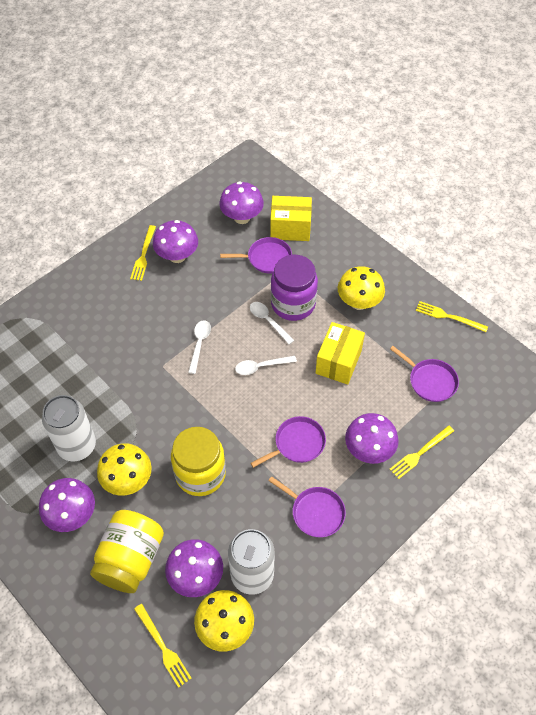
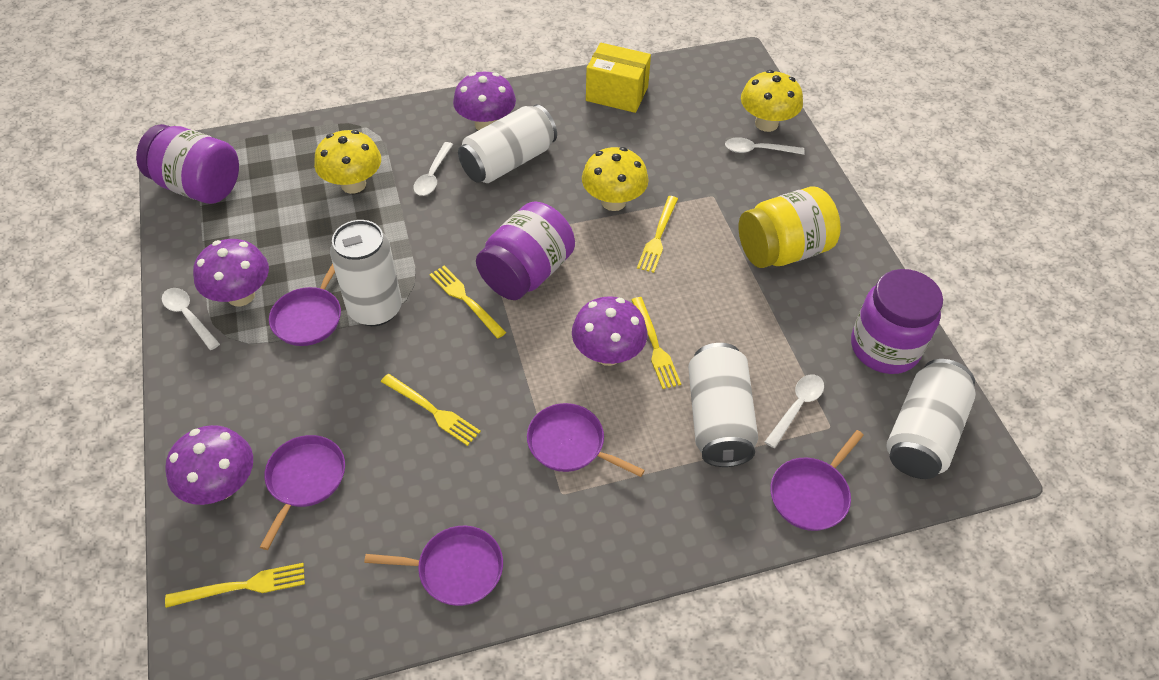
purple jar: 1 -> 3
purple mushroom: 5 -> 4
purple pan: 4 -> 5
white can: 2 -> 4
white spoon: 3 -> 4
yellow box: 2 -> 1
yellow fork: 4 -> 5
yellow jar: 2 -> 1

